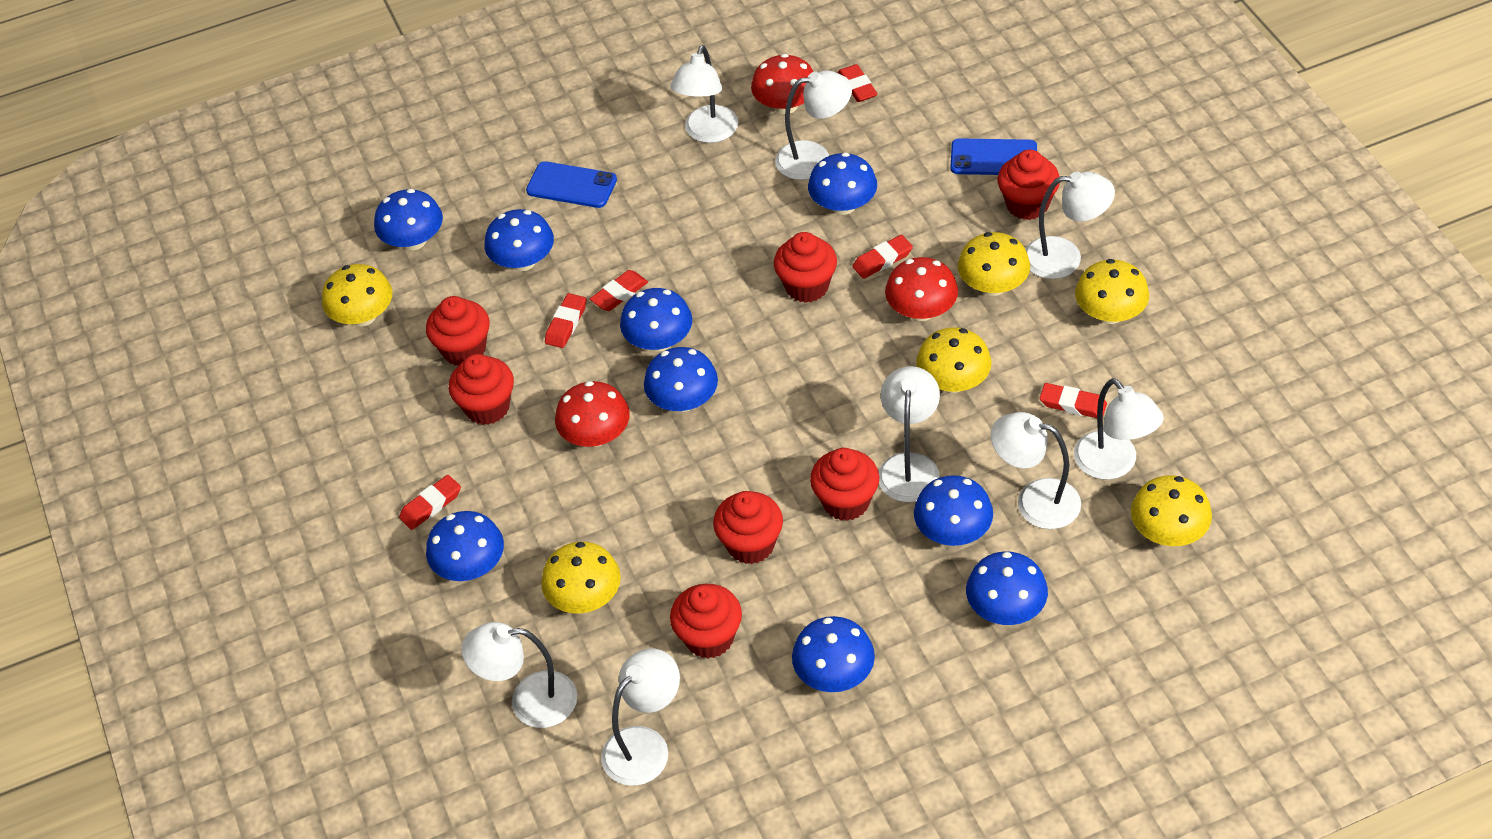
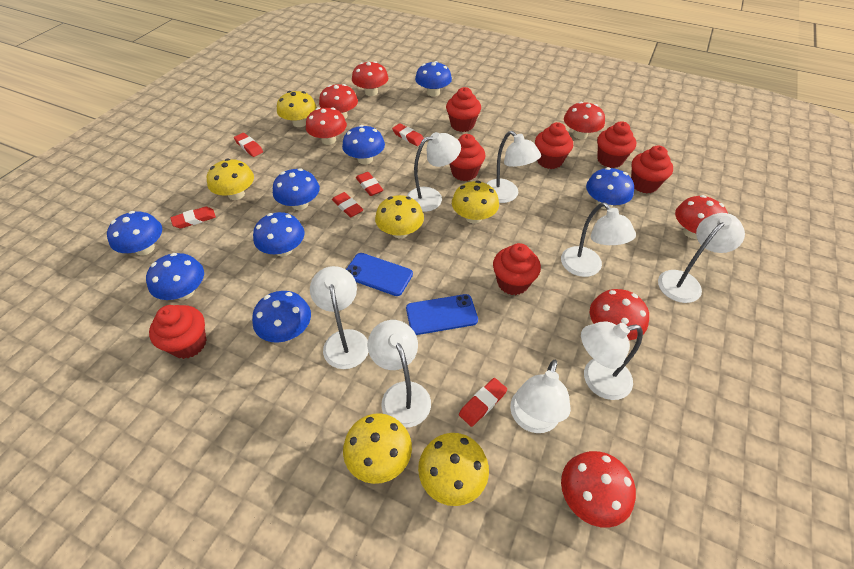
blue mushroom: 9 -> 8
red mushroom: 3 -> 7

